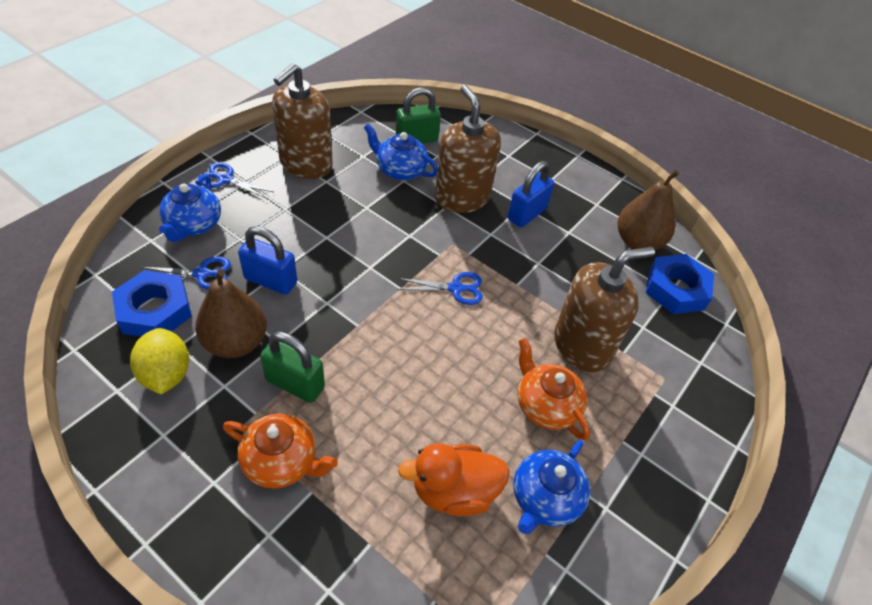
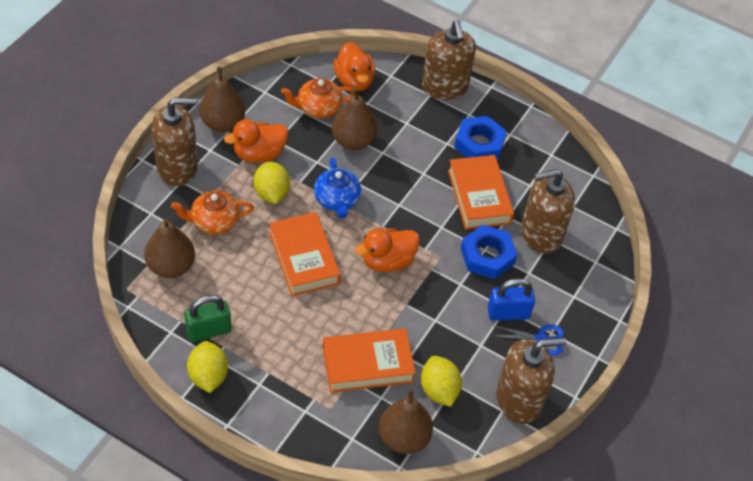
blue padlock: 2 -> 1
blue scissors: 3 -> 1
blue teapot: 3 -> 1
brown pear: 2 -> 4
brown soap dispenser: 3 -> 4
green padlock: 2 -> 1
orange book: 0 -> 3
orange duck: 1 -> 3
yellow lemon: 1 -> 3

